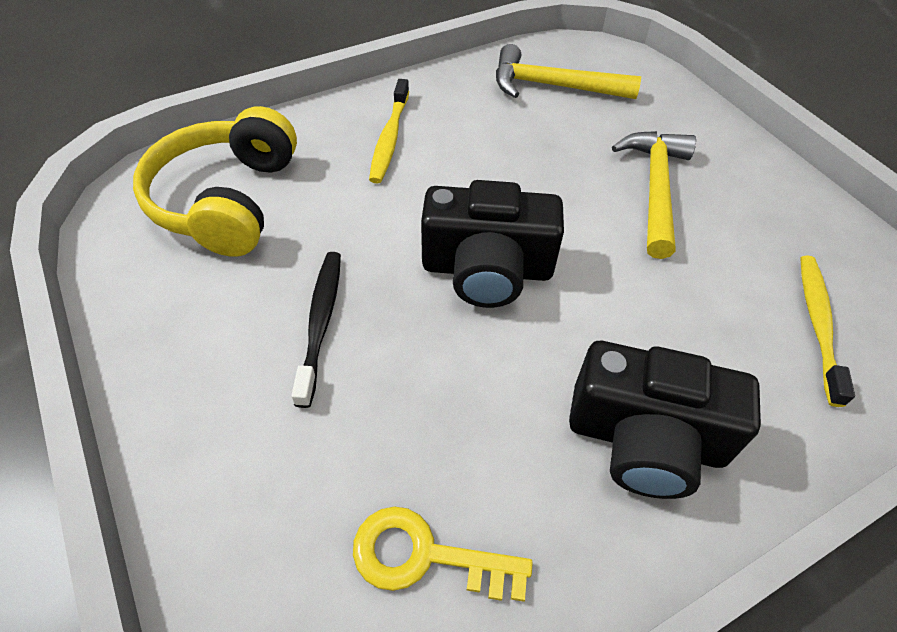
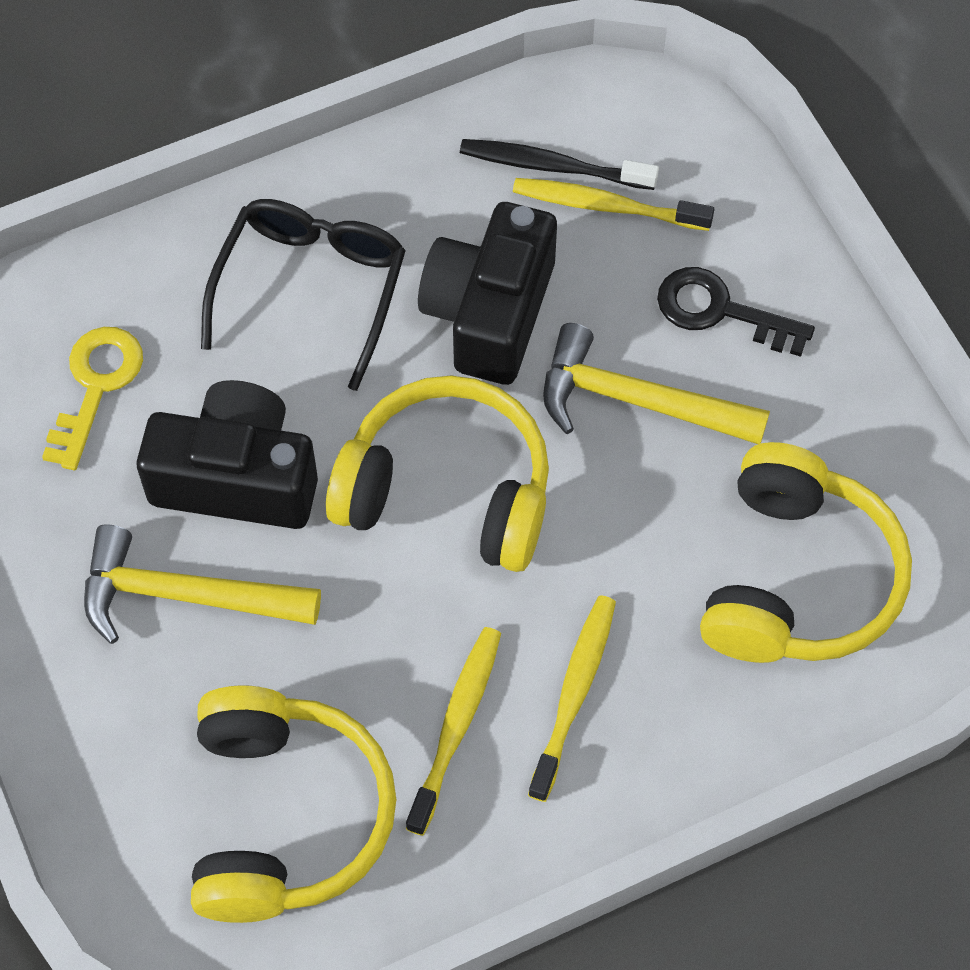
black glasses: 0 -> 1
black key: 0 -> 1
yellow headphones: 1 -> 3
yellow toothbrush: 2 -> 3

